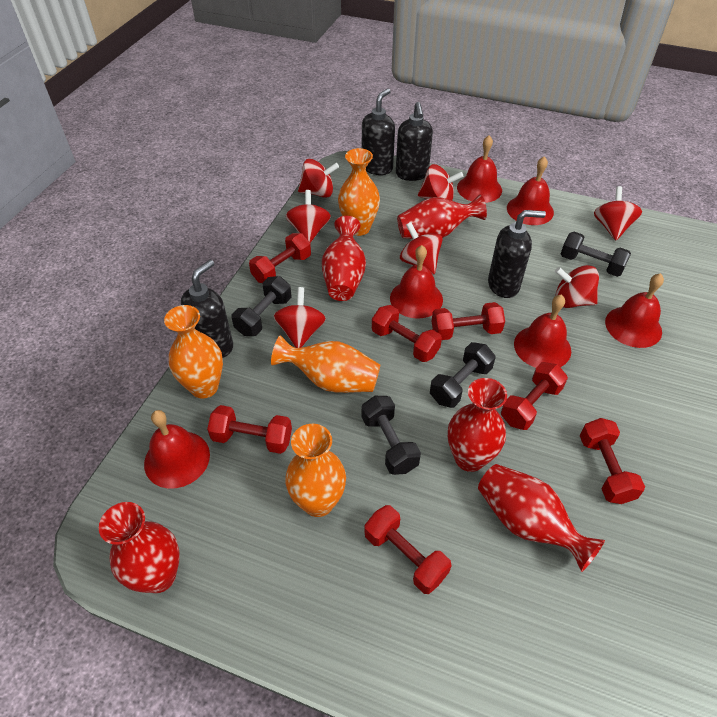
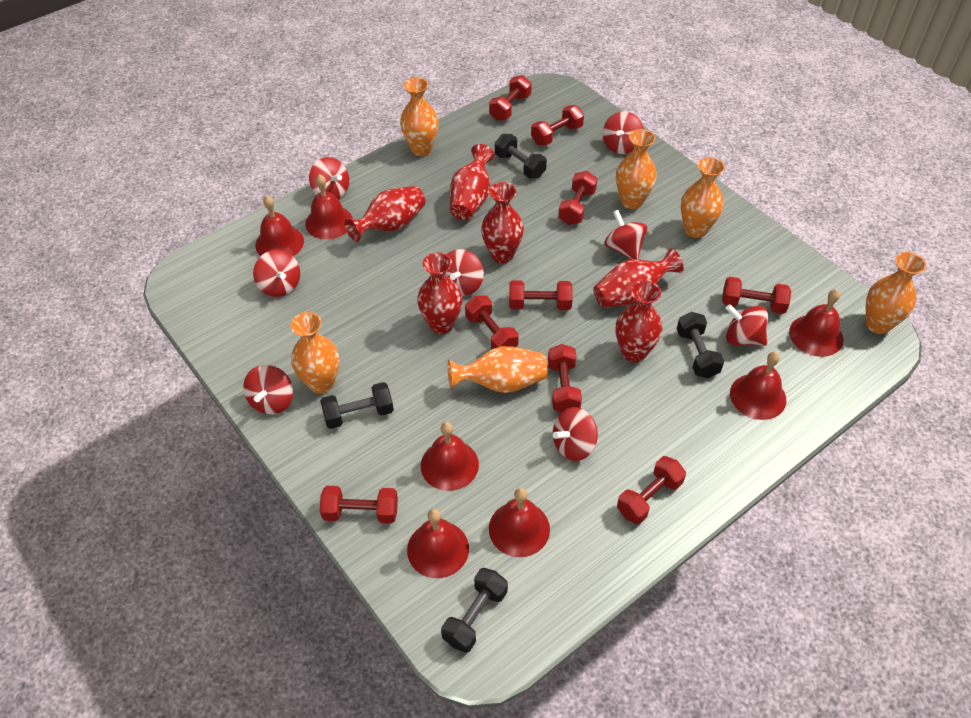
black soap dispenser: 4 -> 0
orange vase: 4 -> 6
red bell: 6 -> 7
red dumbbell: 7 -> 9
red spinning top: 7 -> 8
red vase: 5 -> 6

